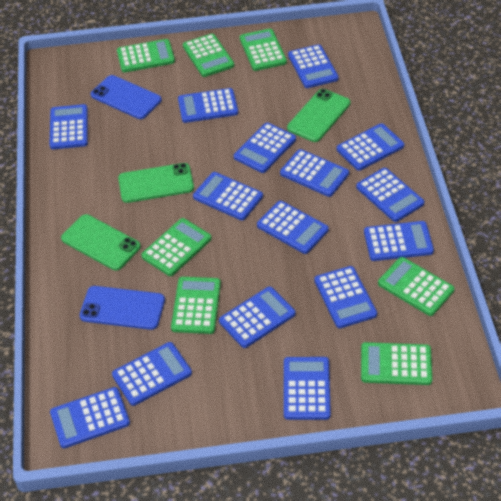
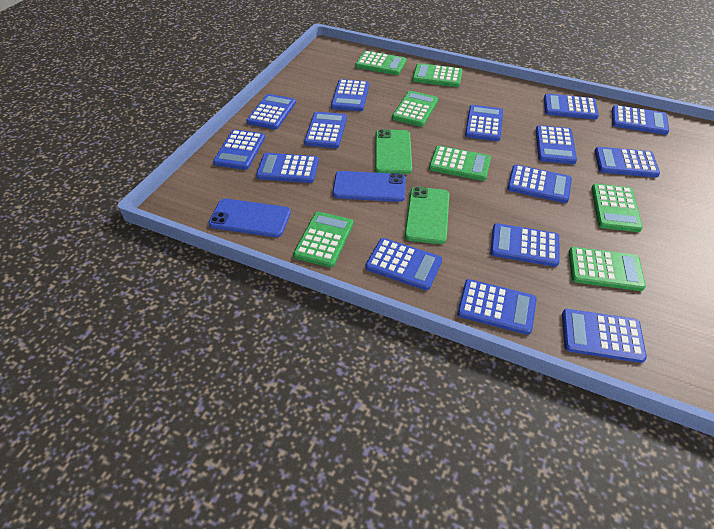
green phone: 3 -> 2

